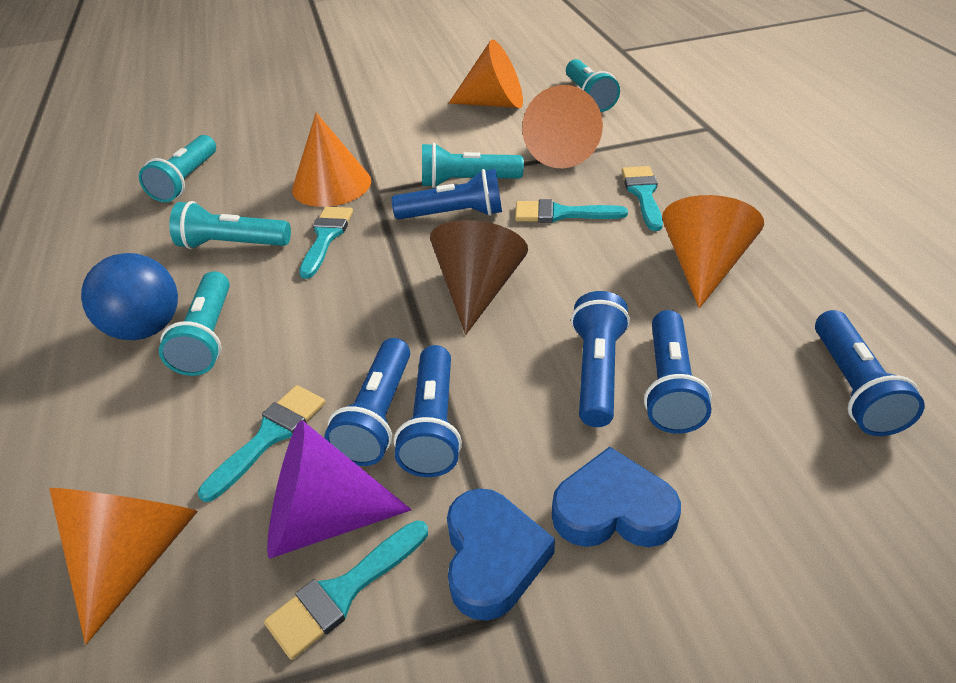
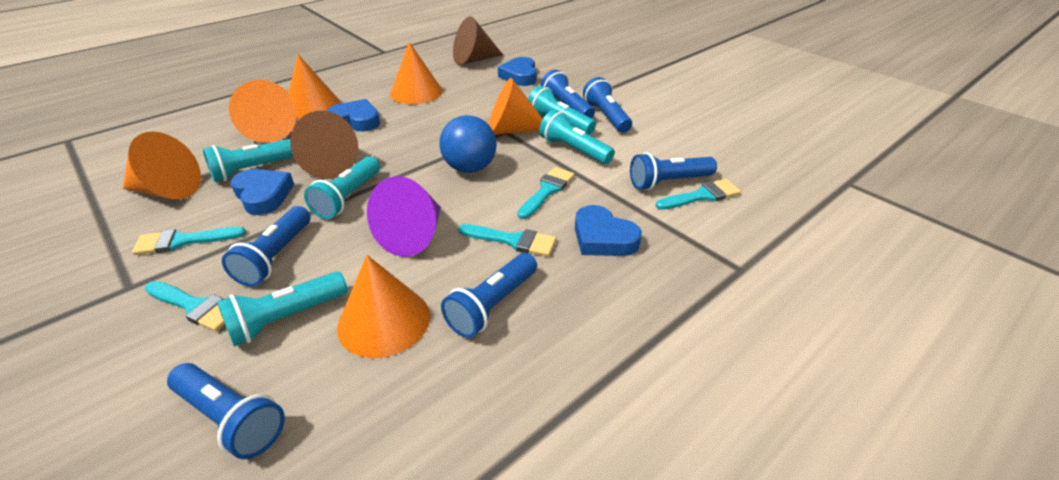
blue heart: 2 -> 4
brown cone: 1 -> 2
orange cone: 5 -> 6

